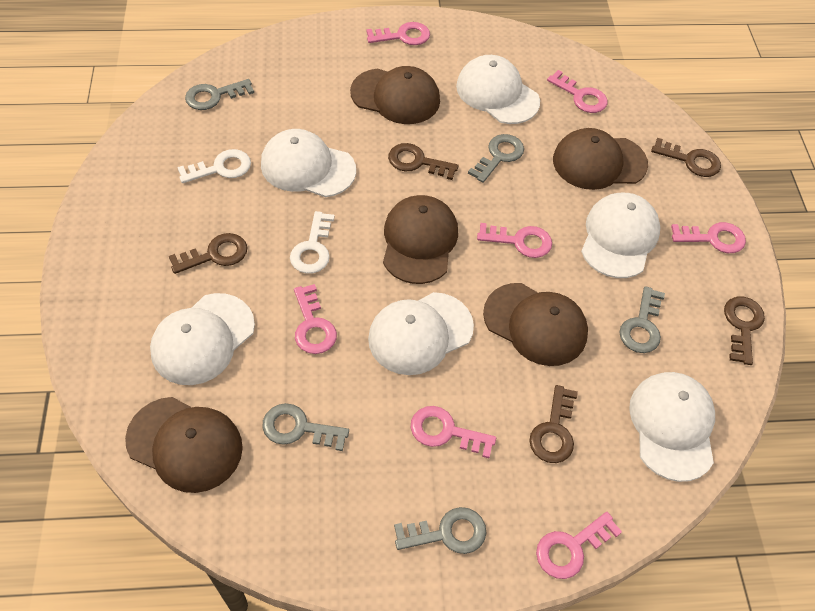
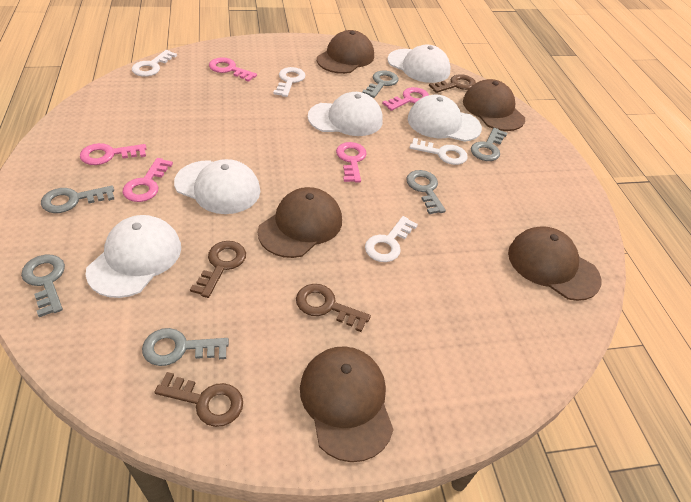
brown key: 5 -> 4
grey key: 5 -> 6
pink key: 7 -> 5
white cap: 6 -> 5
white key: 2 -> 4

